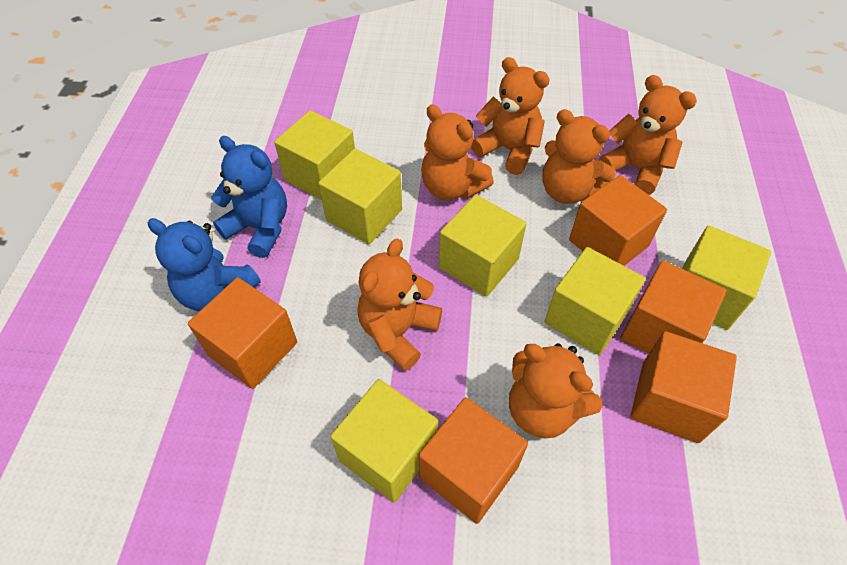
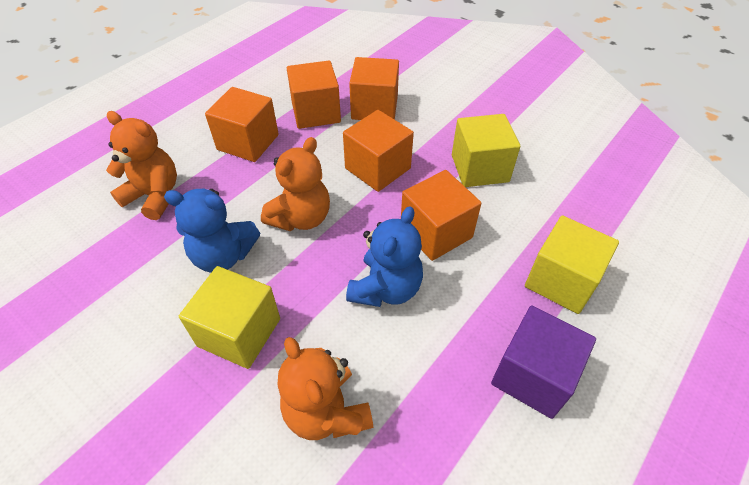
orange teddy bear: 6 -> 3
purple cube: 0 -> 1
yellow cube: 6 -> 3

